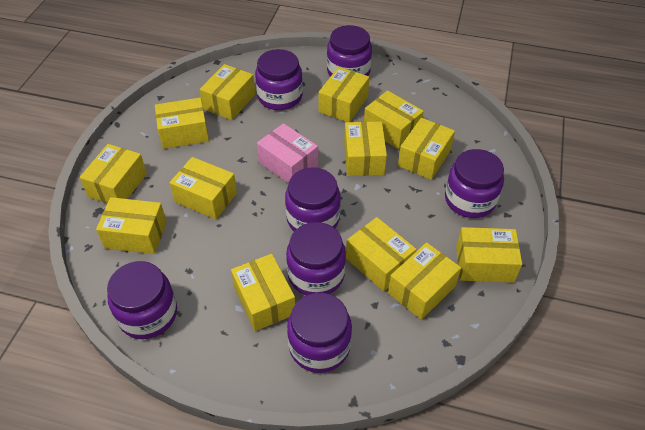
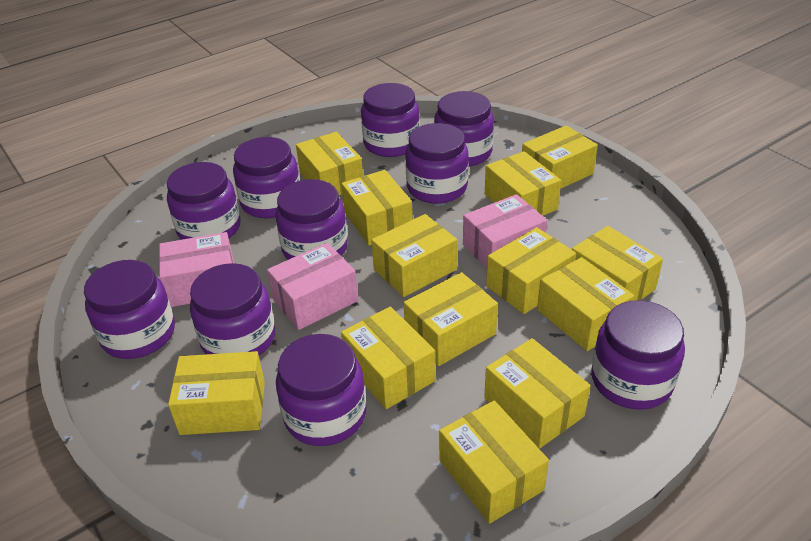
pink box: 1 -> 3
purple jar: 7 -> 10

